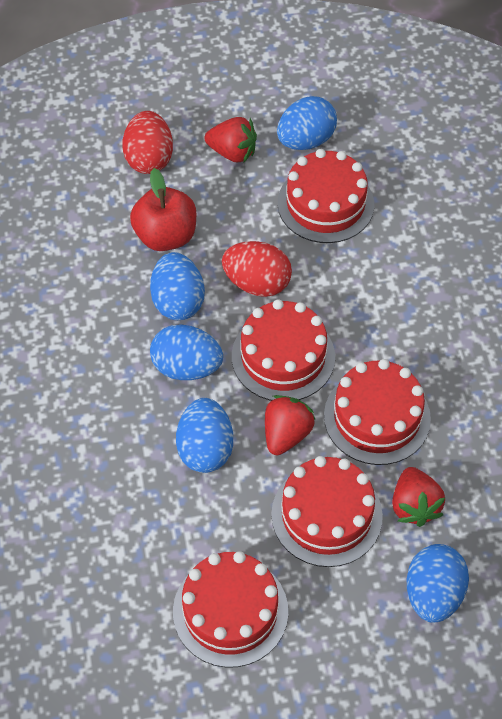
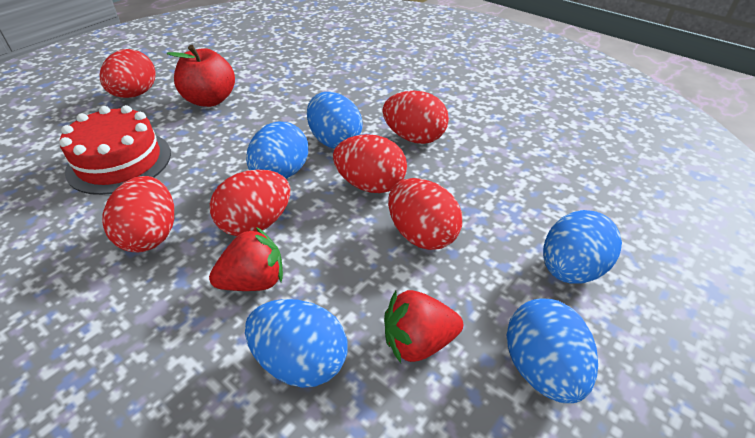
red cake: 5 -> 1
red egg: 2 -> 6
red strawberry: 3 -> 2

